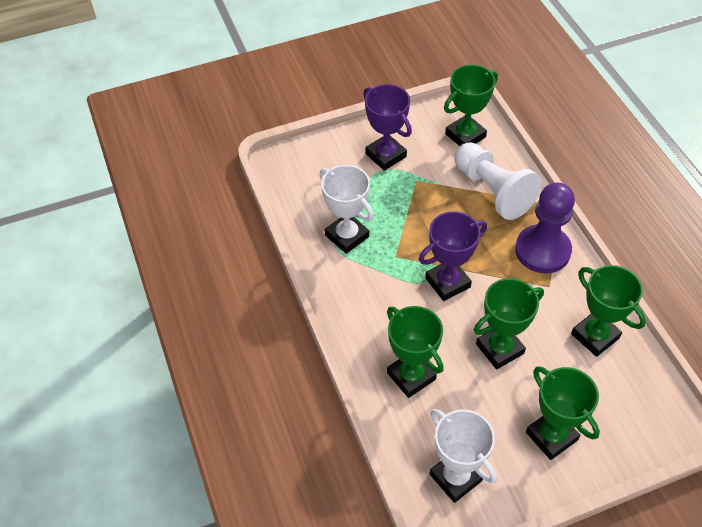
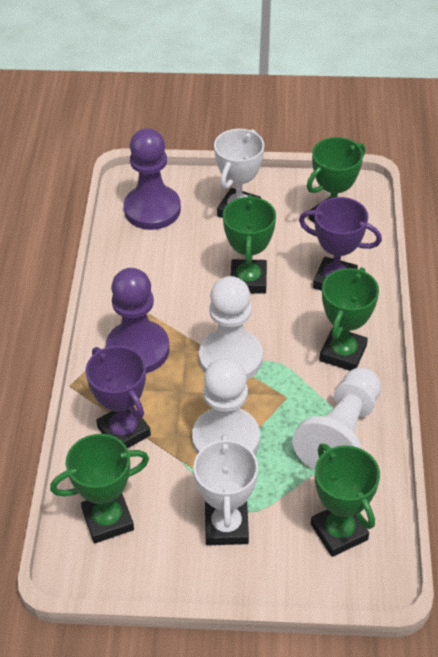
purple pawn: 1 -> 2
white pawn: 1 -> 3

